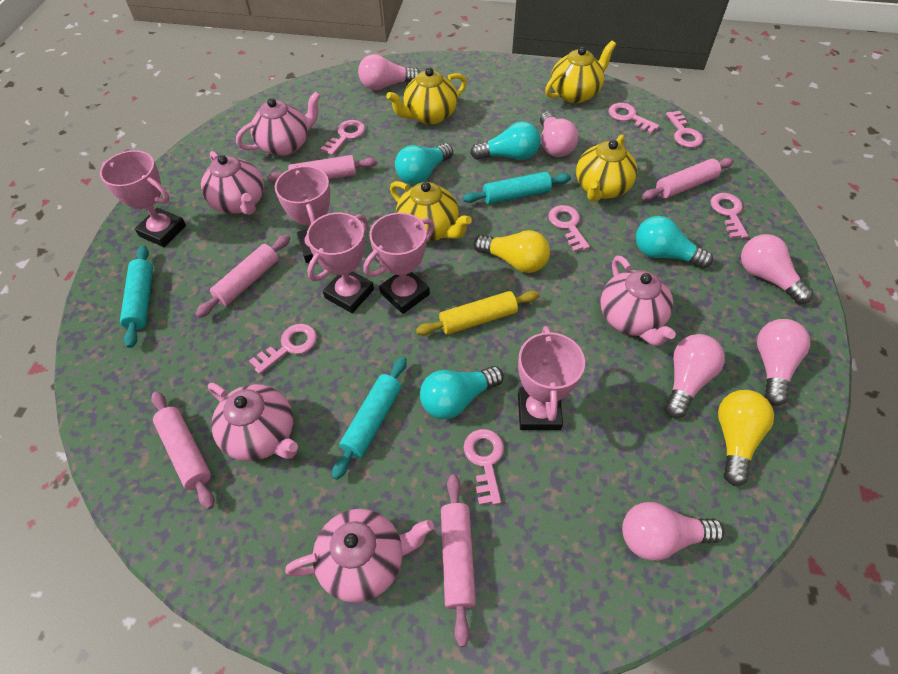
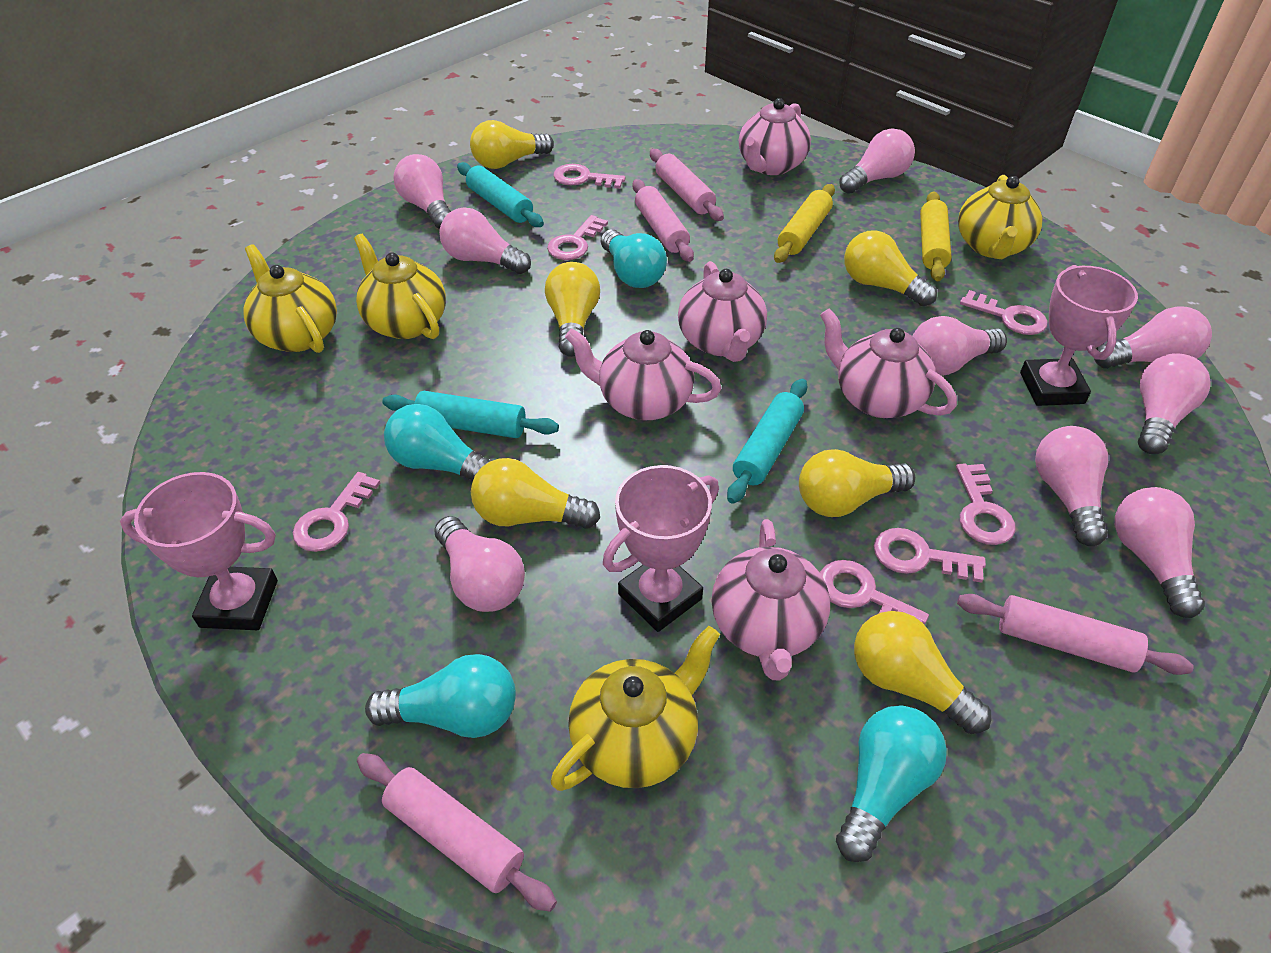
pink light bulb: 6 -> 9
pink rolling pin: 5 -> 4
pink trophy: 5 -> 3
yellow light bulb: 2 -> 6
yellow rolling pin: 1 -> 2

